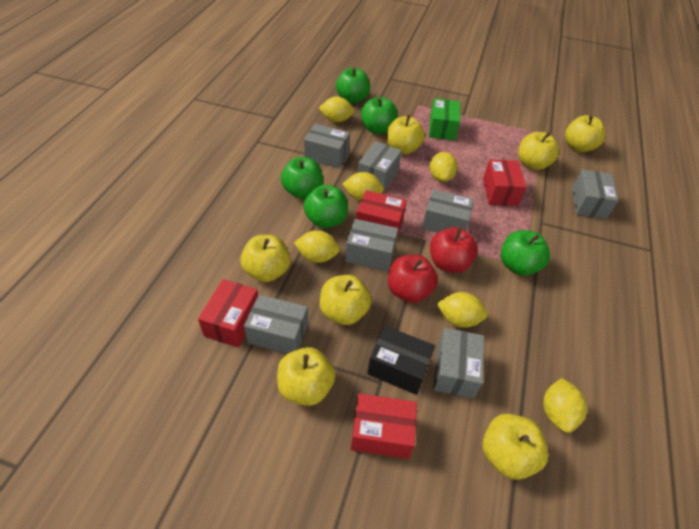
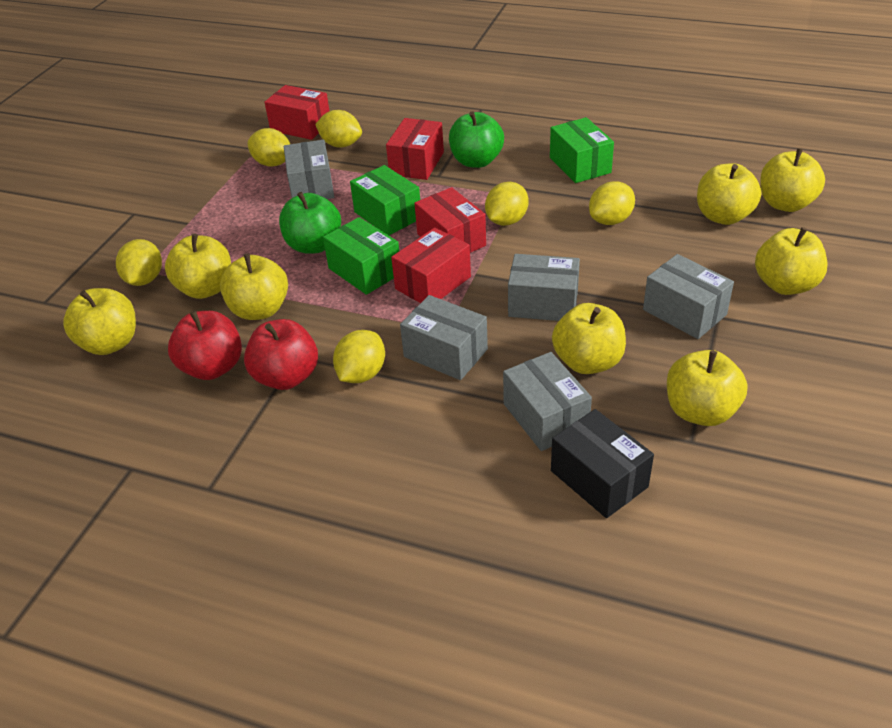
green apple: 5 -> 2
green box: 1 -> 3
grey box: 7 -> 5
yellow apple: 7 -> 8

